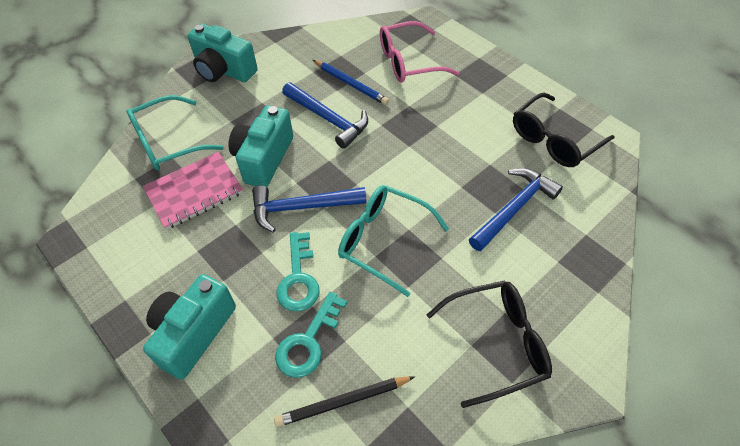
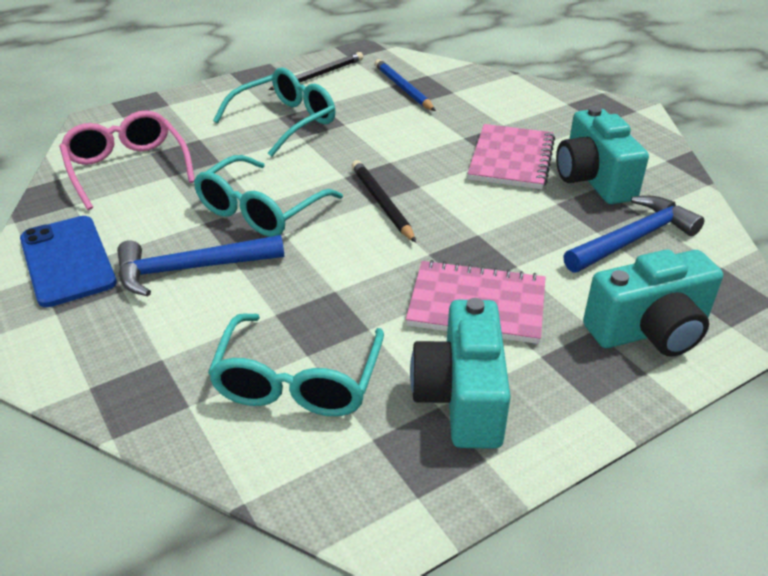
black glasses: 2 -> 0
black pencil: 1 -> 2
blue hammer: 3 -> 2
blue phone: 0 -> 1
pink notebook: 1 -> 2
turquoise glasses: 2 -> 3
turquoise key: 2 -> 0

